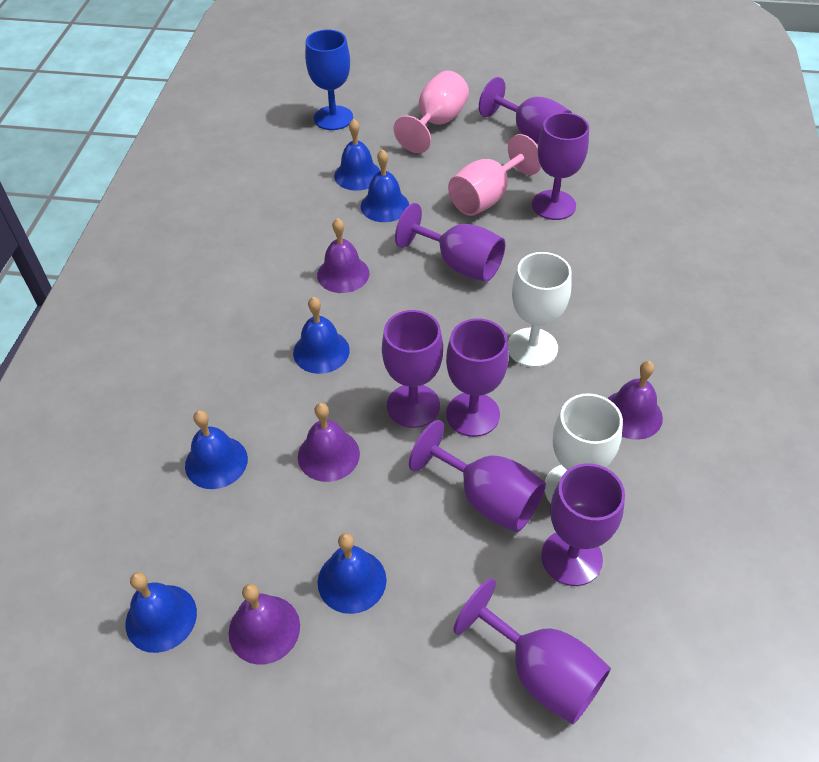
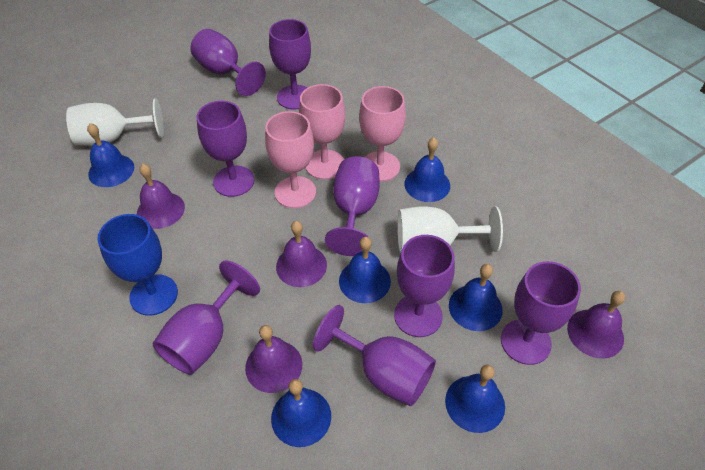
pink goblet: 2 -> 3

